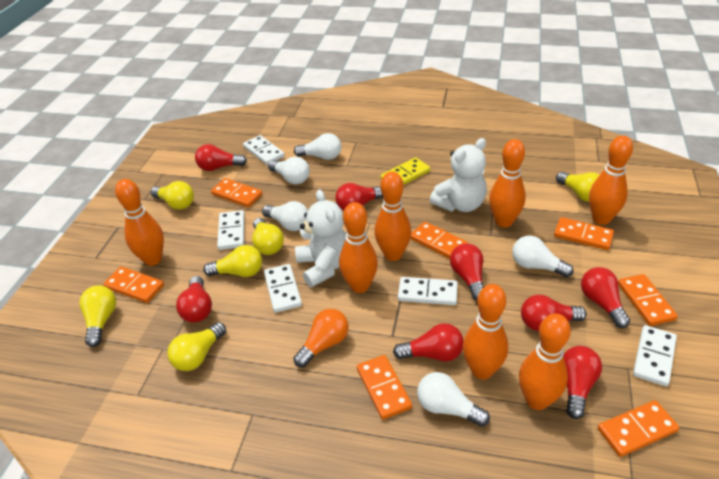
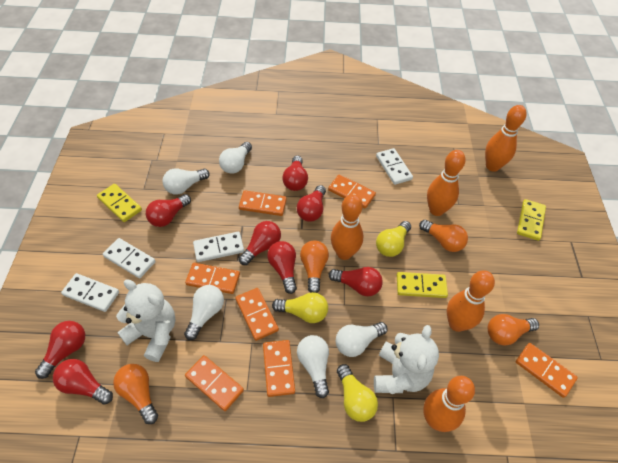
orange bowling pin: 7 -> 5
orange light bulb: 1 -> 4
white domino: 5 -> 4
yellow domino: 1 -> 3
yellow light bulb: 6 -> 3

